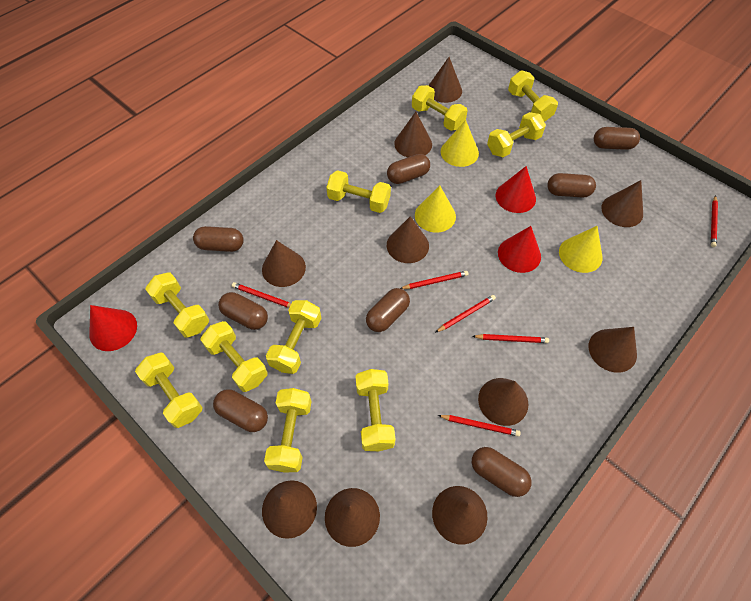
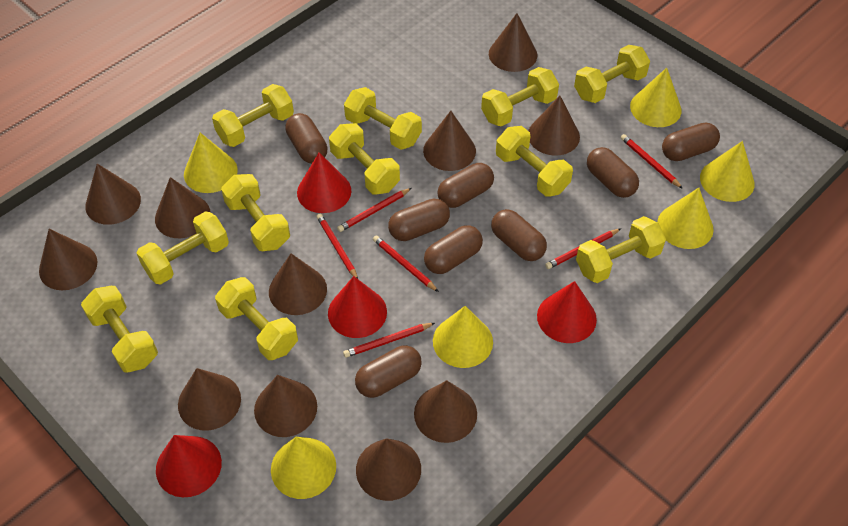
brown cone: 10 -> 11
red cone: 3 -> 4
yellow cone: 3 -> 6
yellow dumbbell: 10 -> 11

